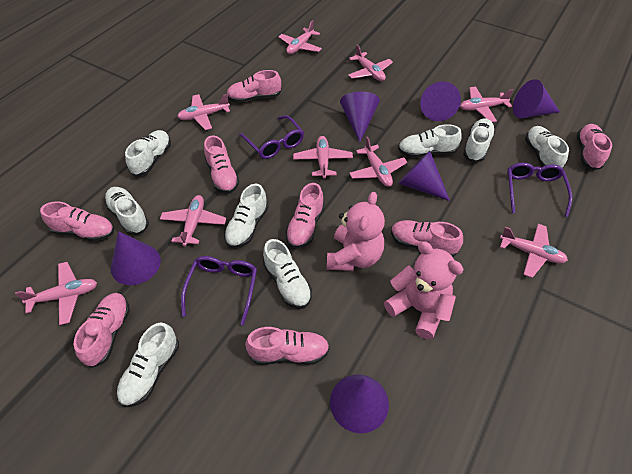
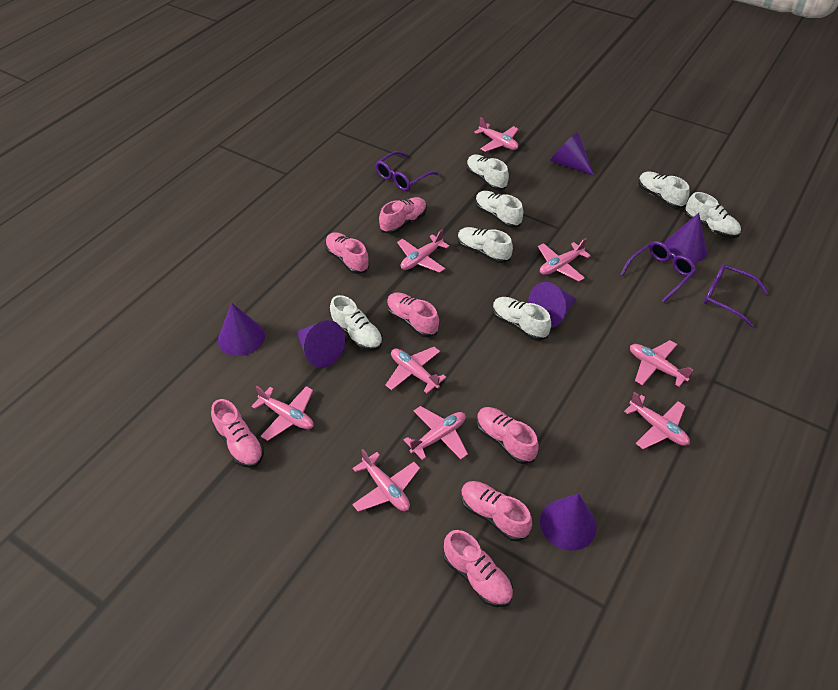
pink shoe: 8 -> 7
pink teddy bear: 2 -> 0
white shoe: 8 -> 7

